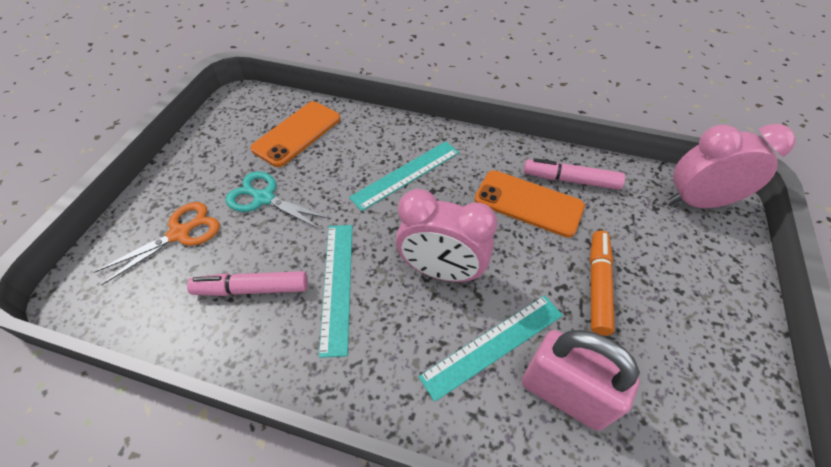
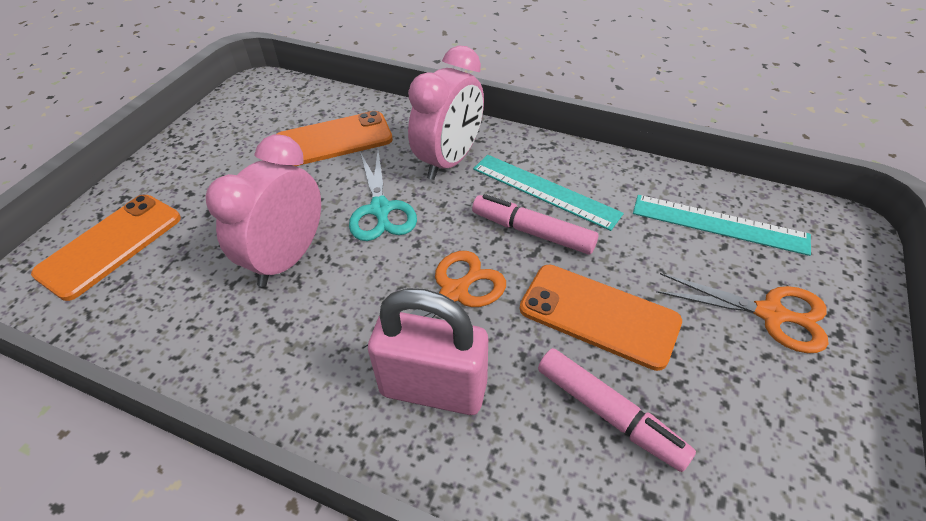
orange marker: 1 -> 0
orange phone: 2 -> 3
orange scissors: 1 -> 2
turquoise ruler: 3 -> 2

